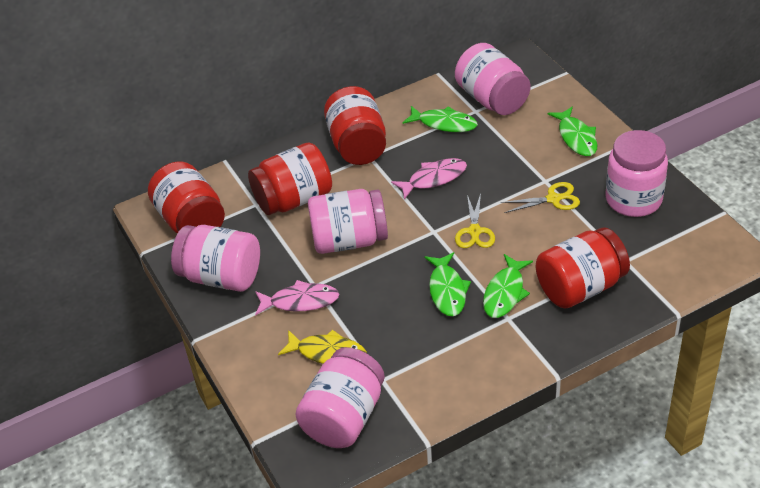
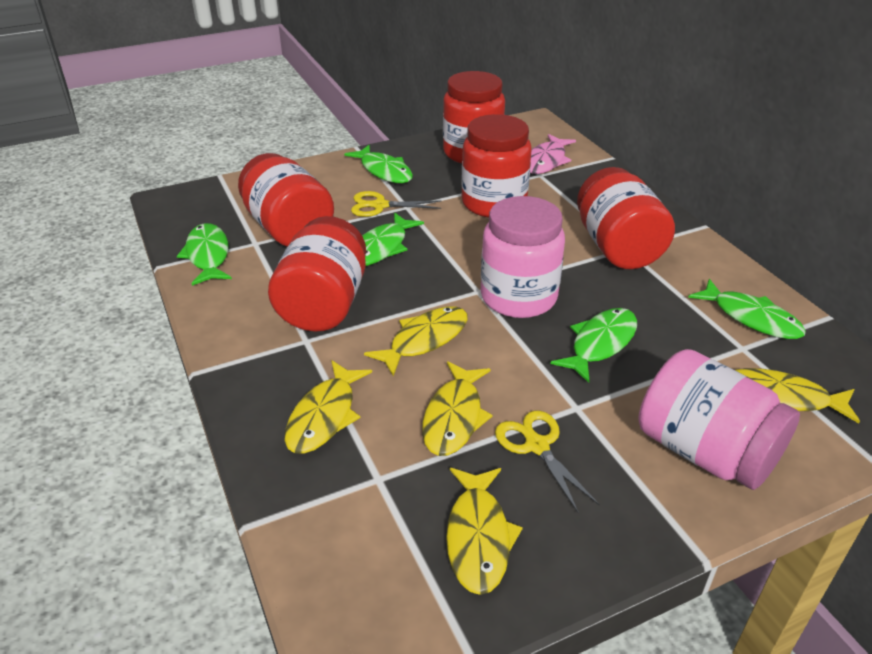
green fish: 4 -> 5
pink fish: 2 -> 1
pink jar: 5 -> 2
red jar: 4 -> 5
yellow fish: 1 -> 5

